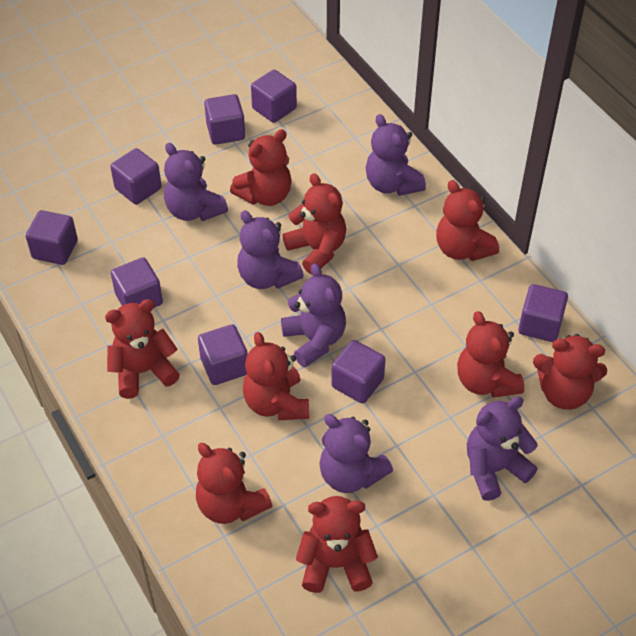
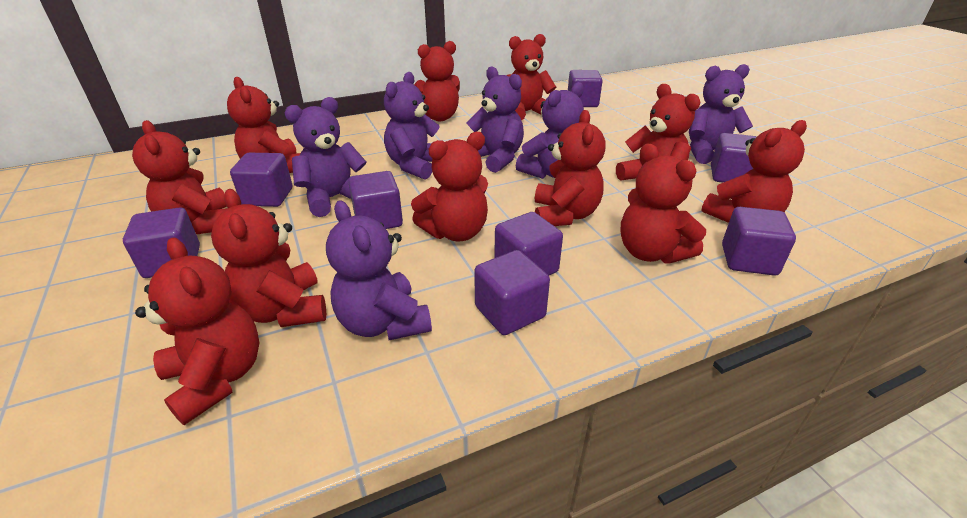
red teddy bear: 9 -> 11

